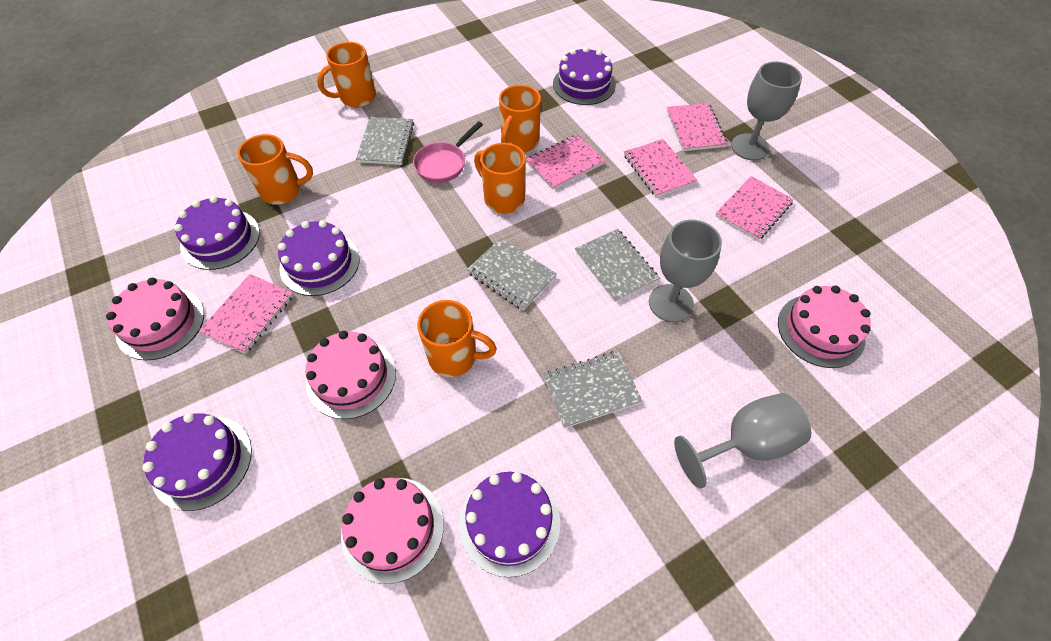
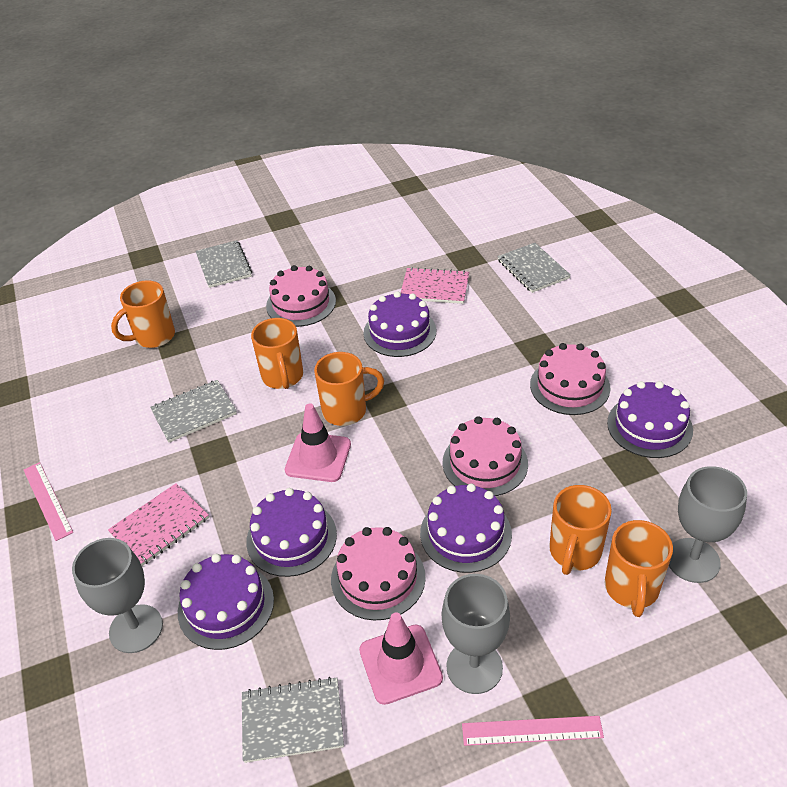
pink notebook: 5 -> 2
pink pan: 1 -> 0
pink ruler: 0 -> 2
pink traffic cone: 0 -> 2

